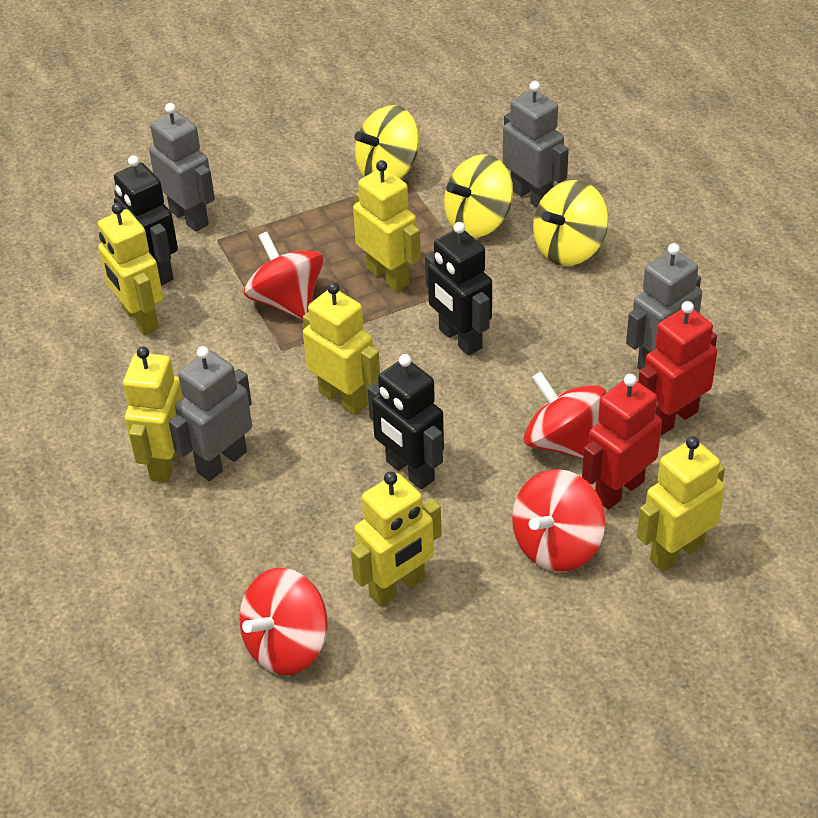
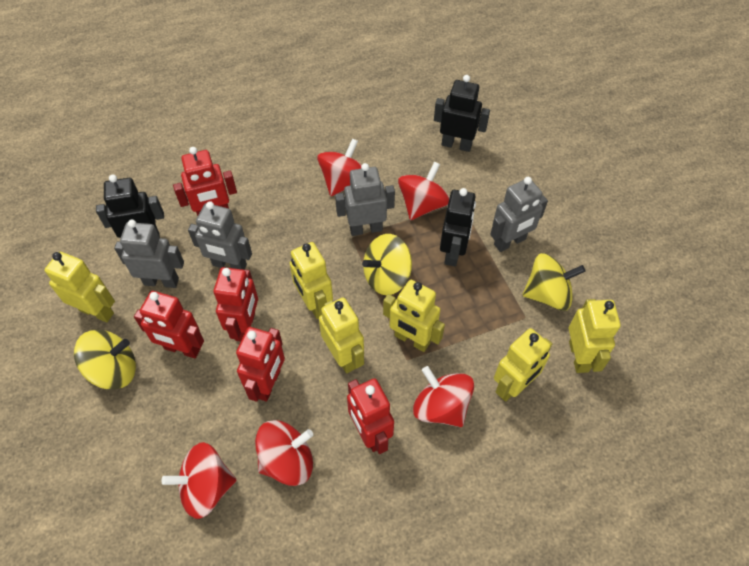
red robot: 2 -> 5
red spinning top: 4 -> 5

